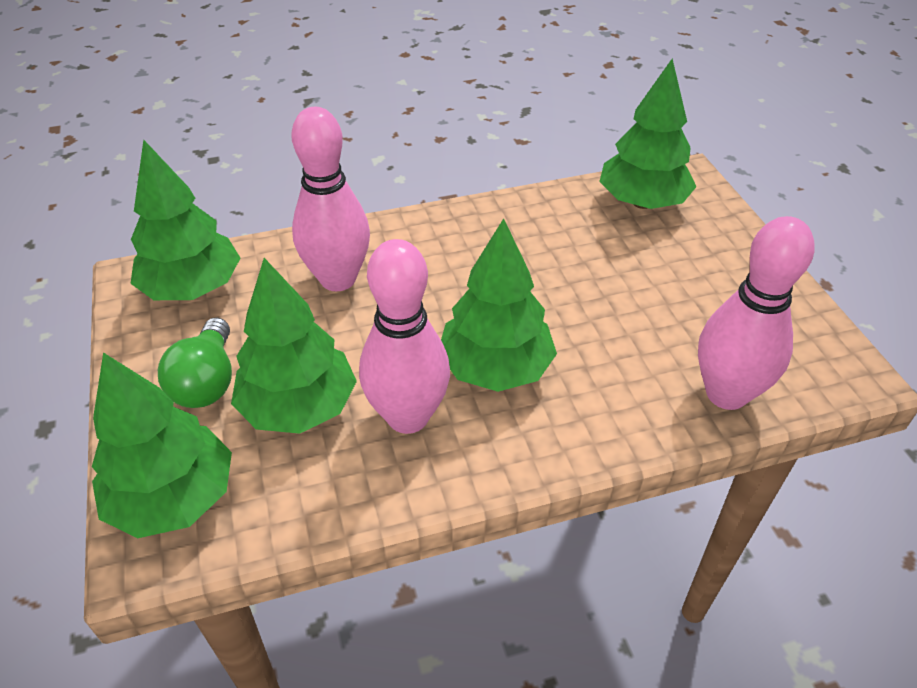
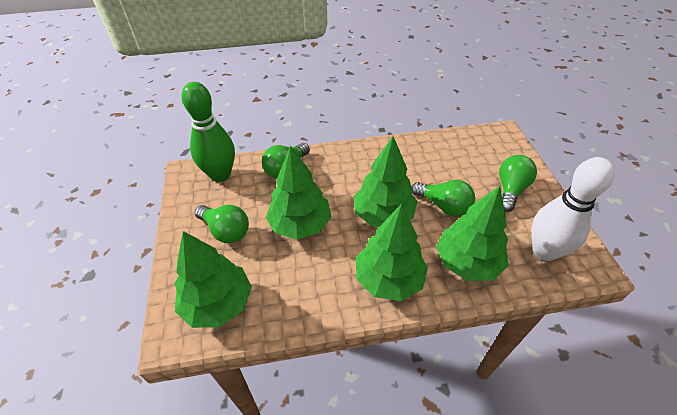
green bowling pin: 0 -> 1
green light bulb: 1 -> 4
pink bowling pin: 3 -> 0
white bowling pin: 0 -> 1

